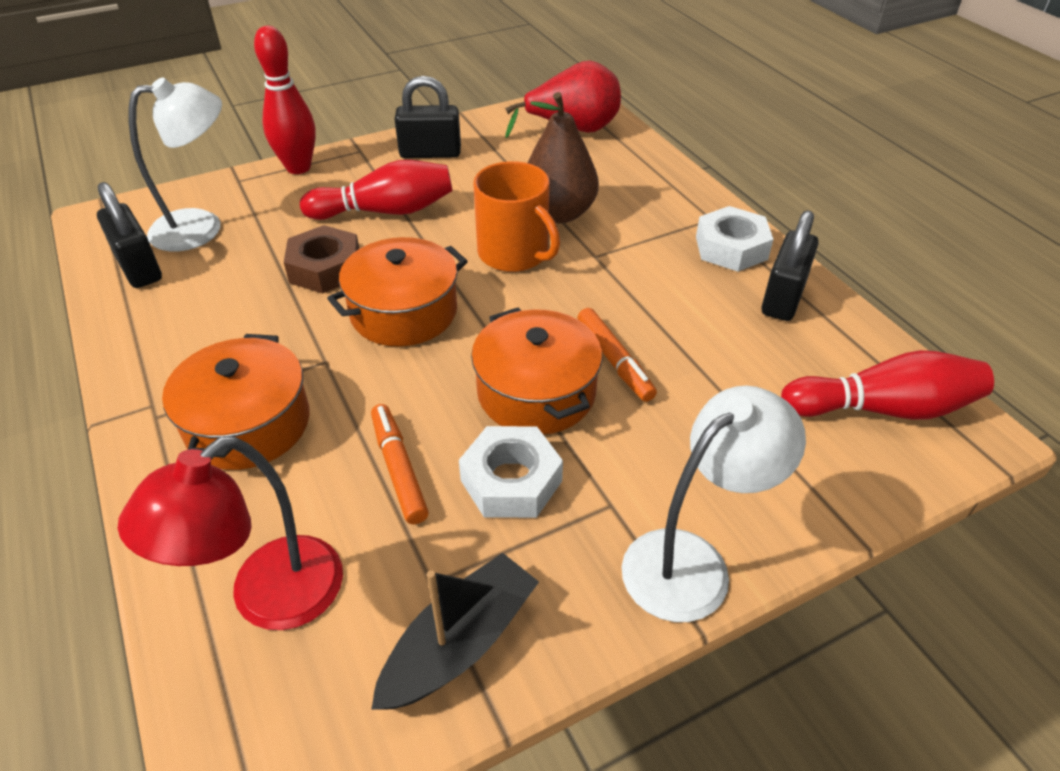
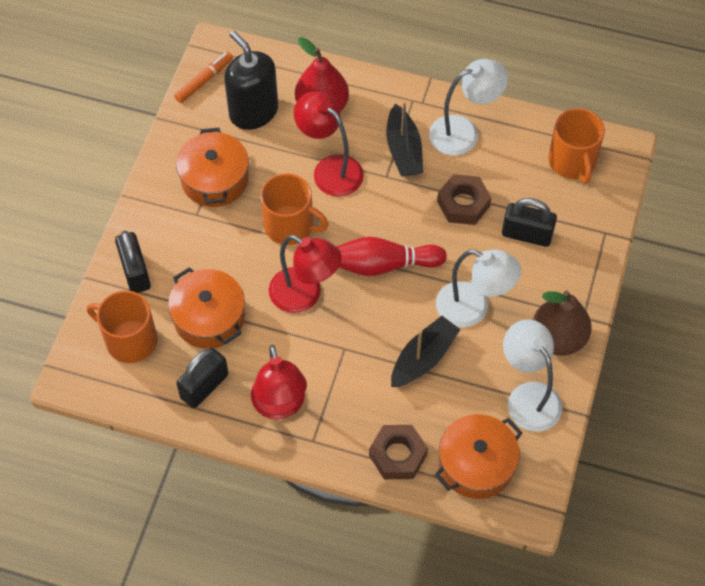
black boat: 1 -> 2
black soap dispenser: 0 -> 1
brown nut: 1 -> 2
orange marker: 2 -> 1
orange mug: 1 -> 3
red bowling pin: 3 -> 1
red lamp: 1 -> 3
white lamp: 2 -> 3
white nut: 2 -> 0

